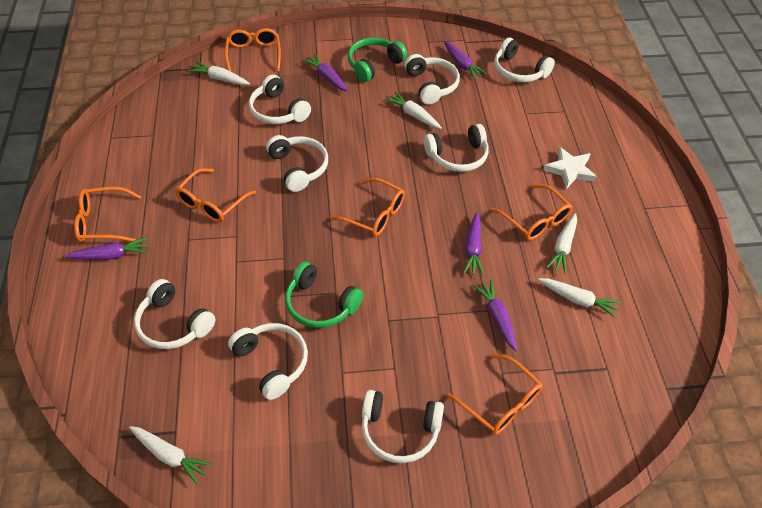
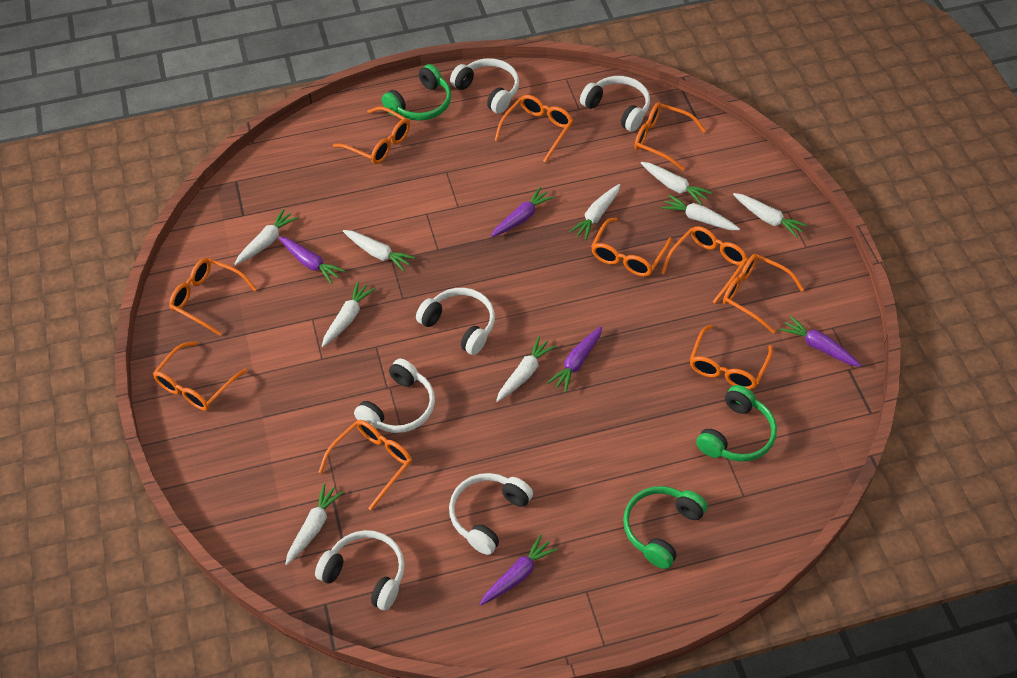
green headphones: 2 -> 3
orange glasses: 6 -> 10
white carrot: 5 -> 9
white headphones: 8 -> 6
white star: 1 -> 0

